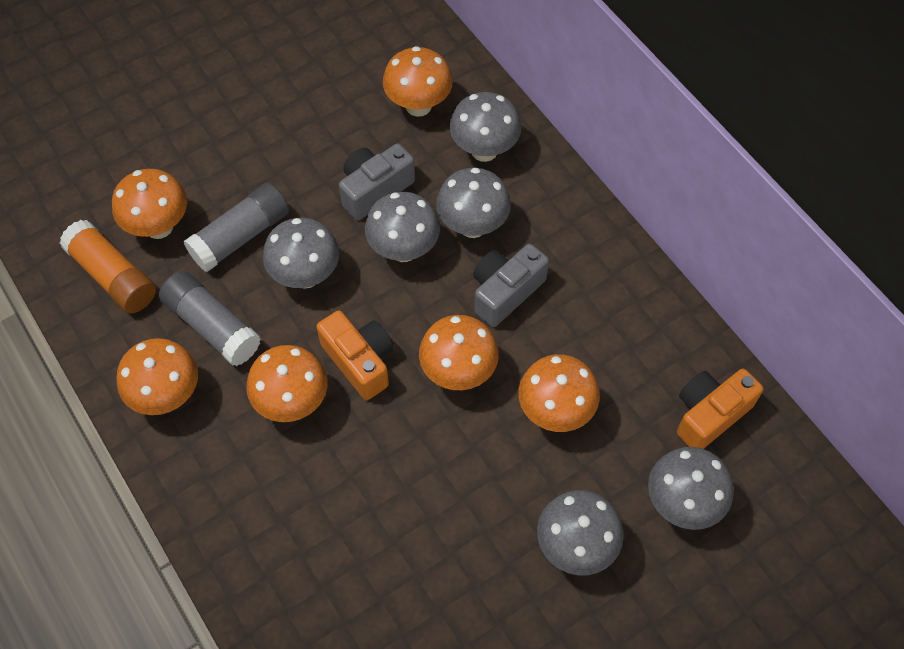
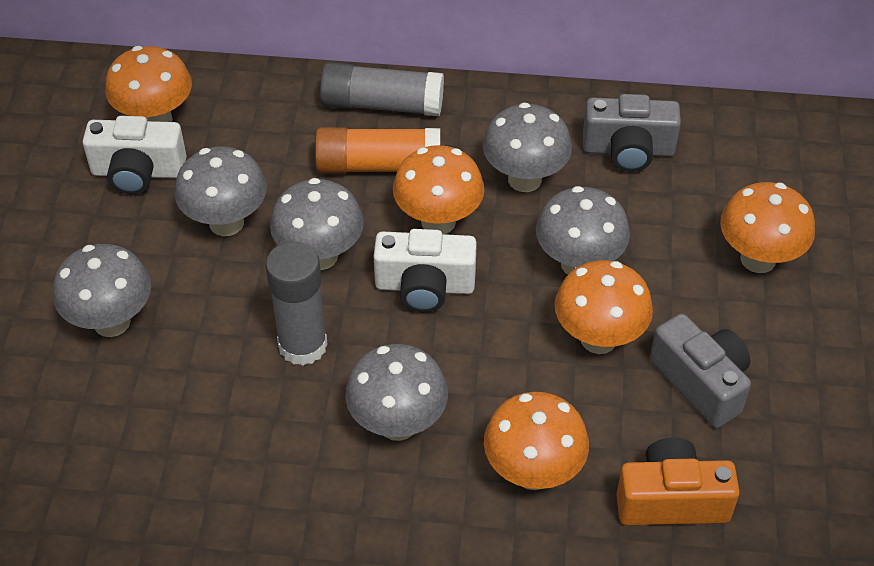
orange camera: 2 -> 1
orange mushroom: 6 -> 5
white camera: 0 -> 2

